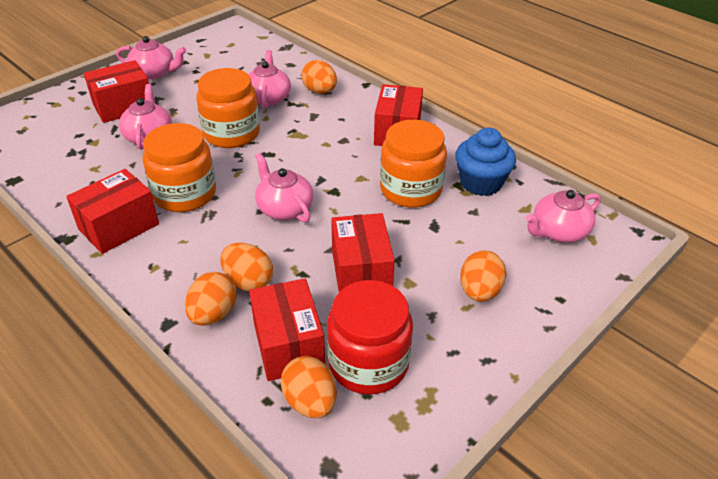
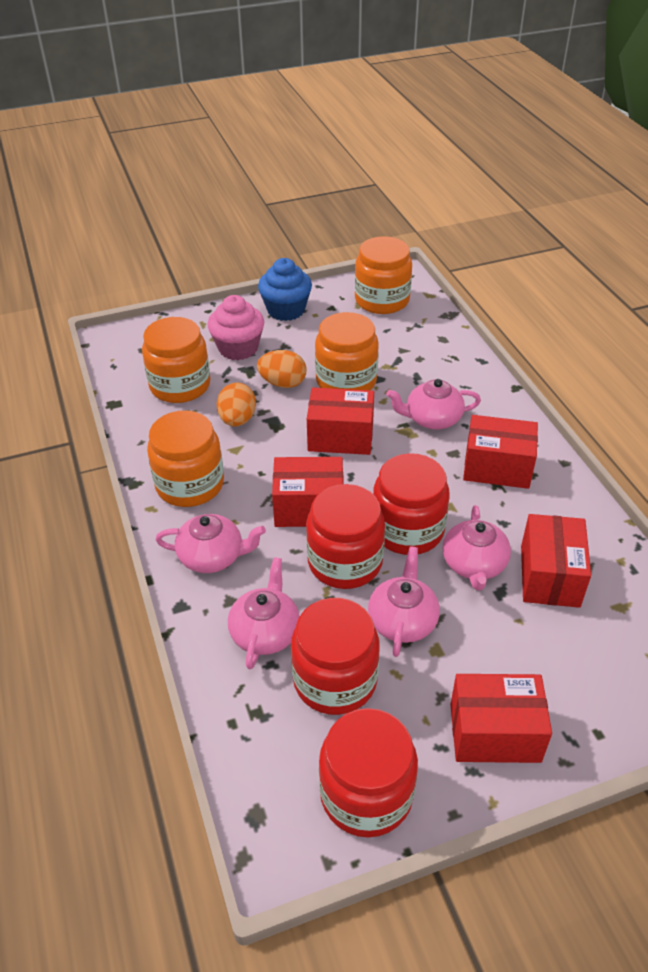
orange egg: 5 -> 2
orange jar: 3 -> 4
pink cupcake: 0 -> 1
red jar: 1 -> 4

